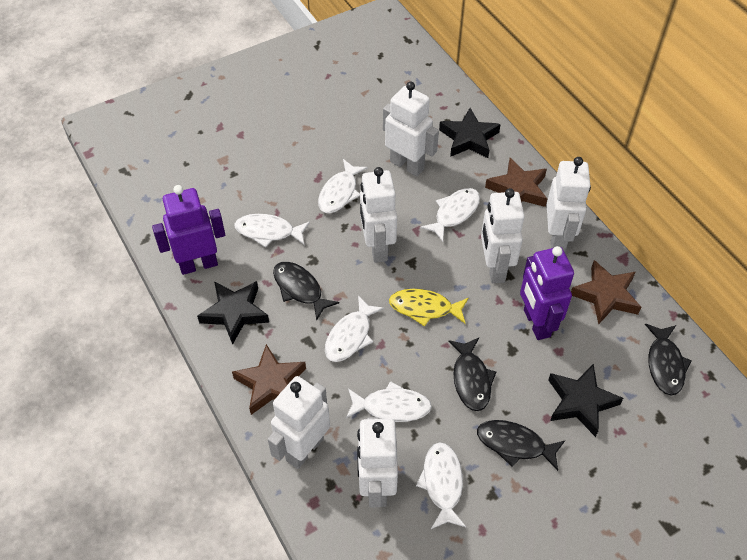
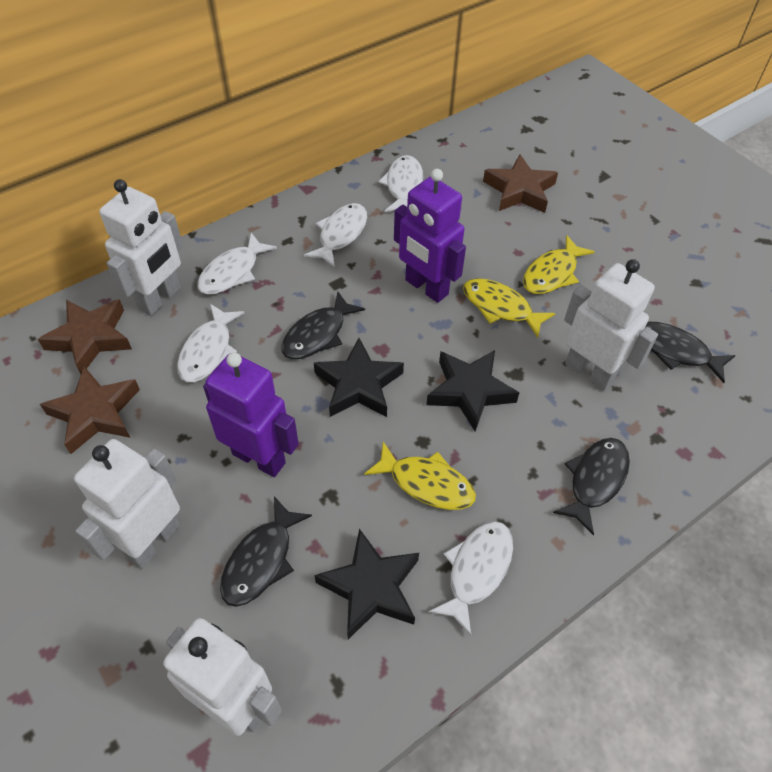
white fish: 6 -> 5
white robot: 6 -> 4
yellow fish: 1 -> 3

